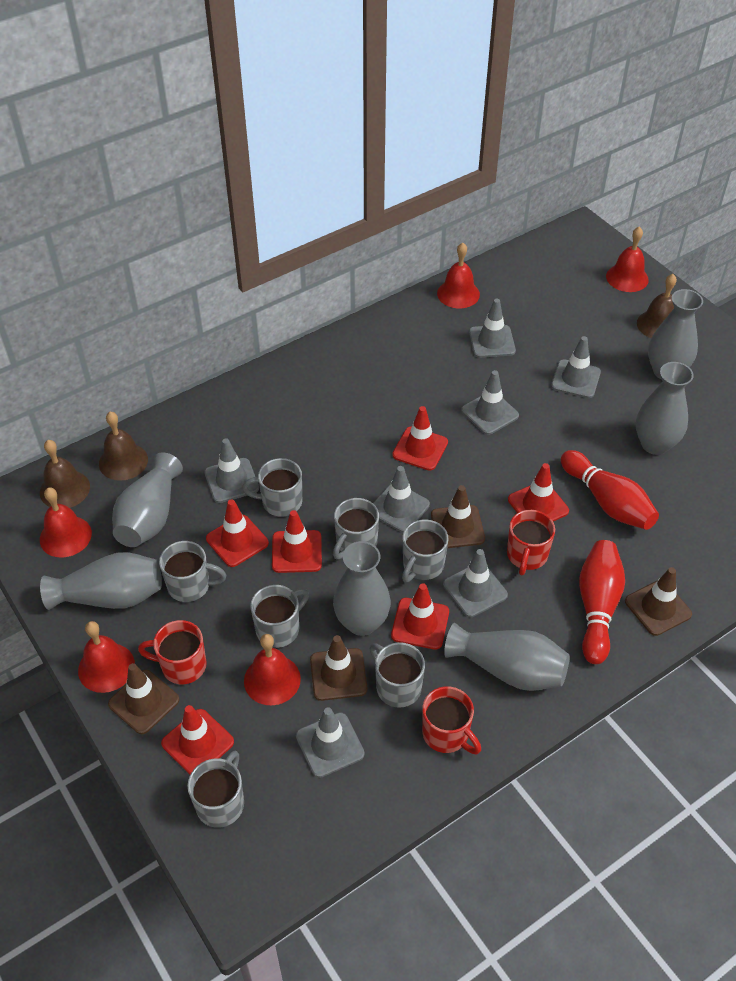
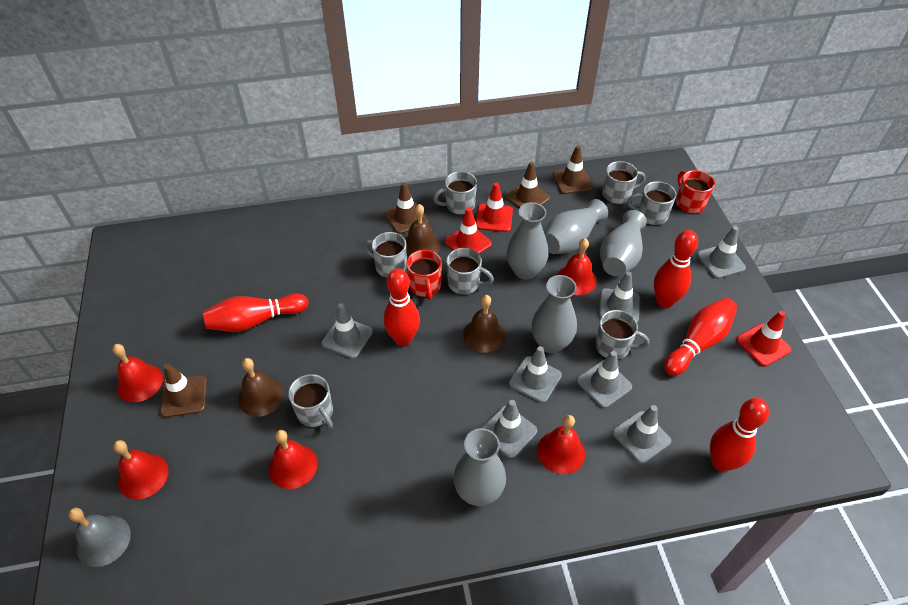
grey bell: 0 -> 1
grey vase: 6 -> 5
red bowling pin: 2 -> 5
red mug: 3 -> 2
red traffic cone: 6 -> 3

